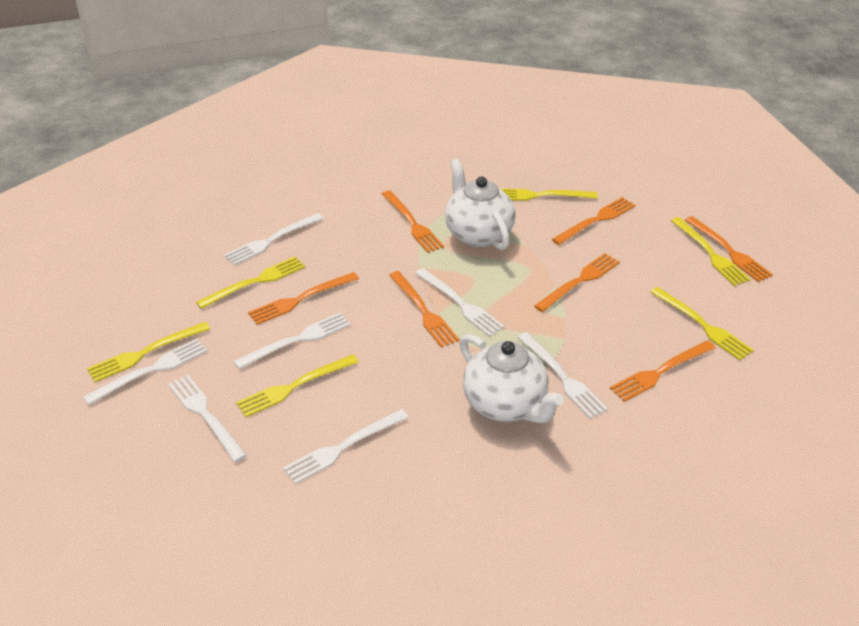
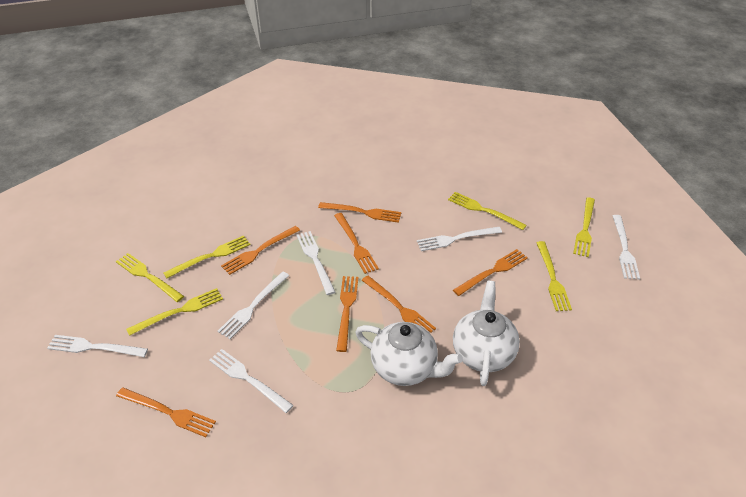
white fork: 7 -> 6

